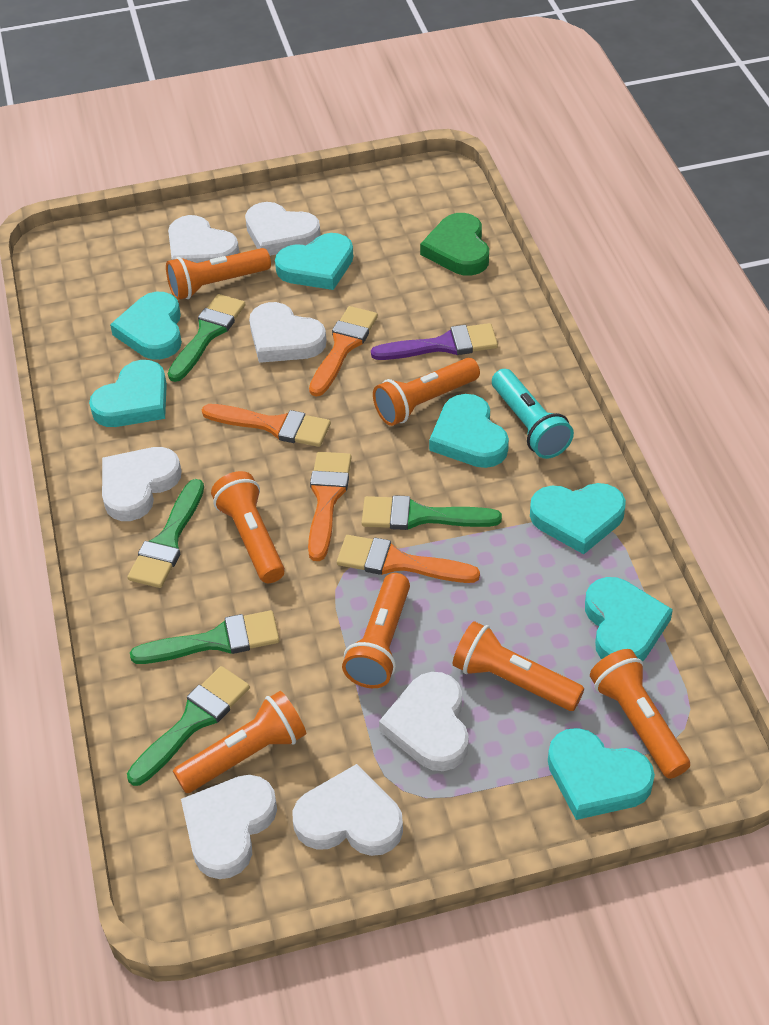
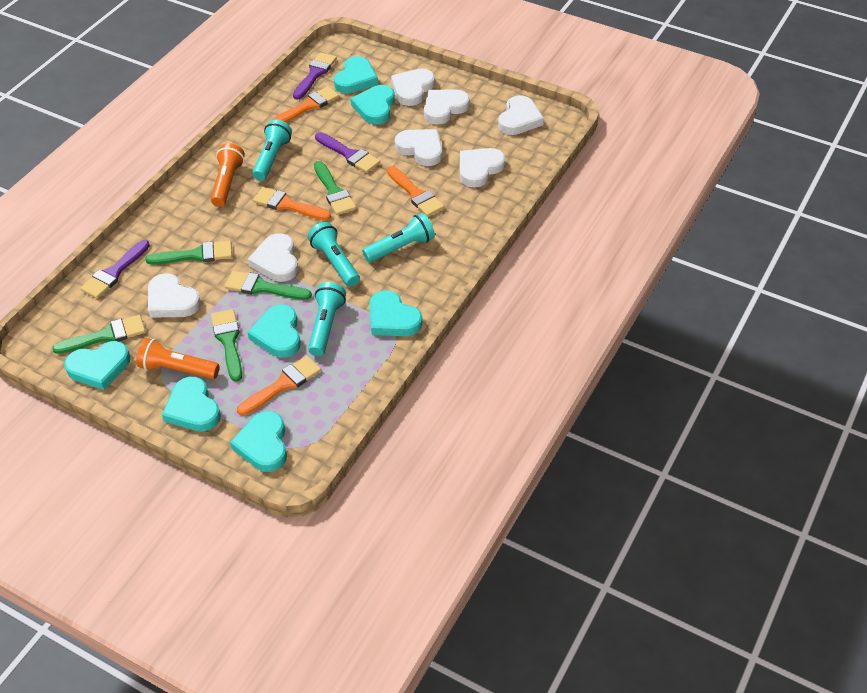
green heart: 1 -> 0
orange flashlight: 7 -> 2
purple brush: 1 -> 3
turquoise flashlight: 1 -> 4

